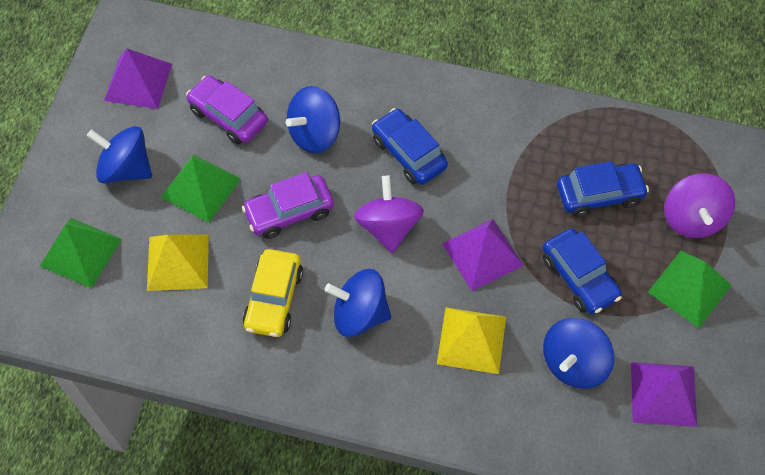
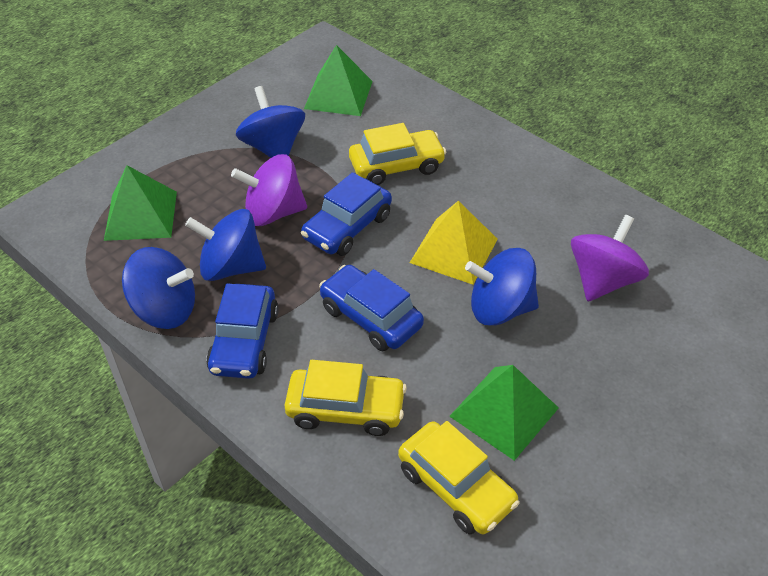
purple car: 2 -> 0
purple pyramid: 3 -> 0
yellow car: 1 -> 3
yellow pyramid: 2 -> 1

